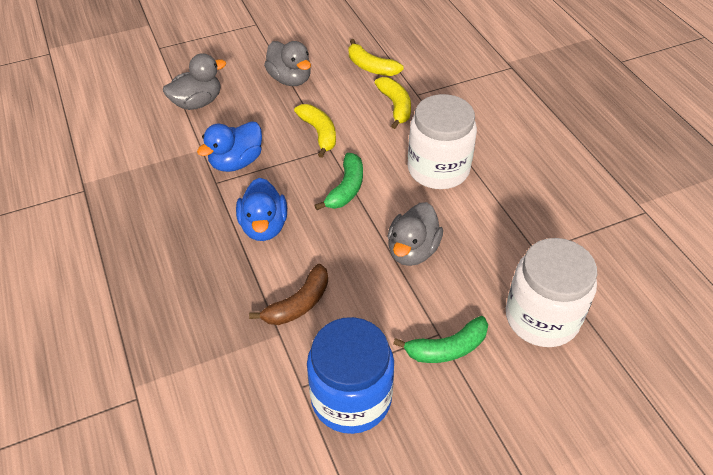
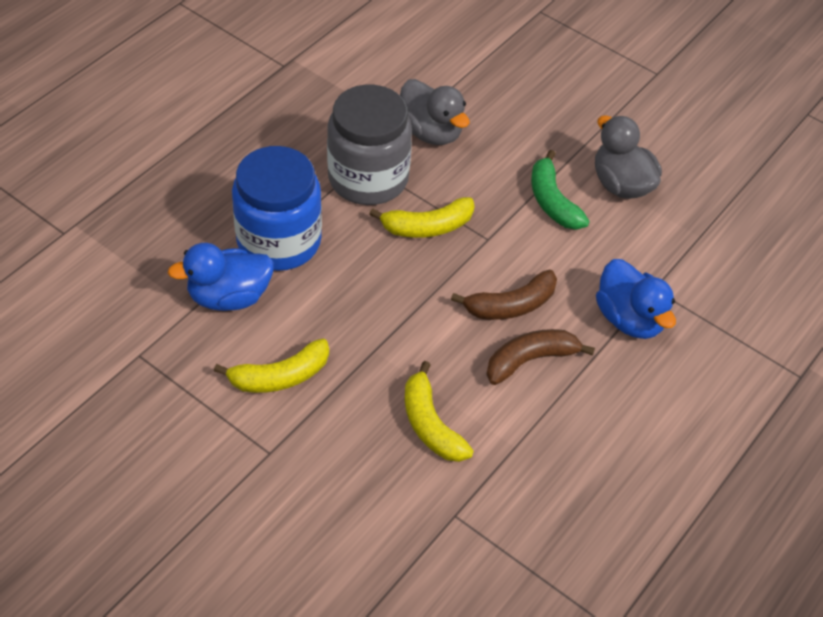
brown banana: 1 -> 2
green banana: 2 -> 1
grey duck: 3 -> 2
grey jar: 0 -> 1
white jar: 2 -> 0

